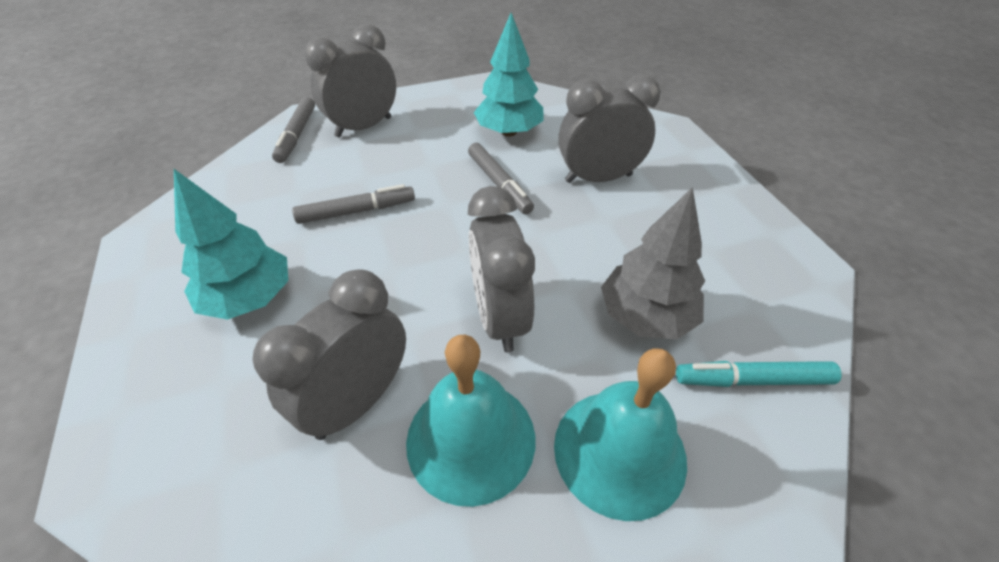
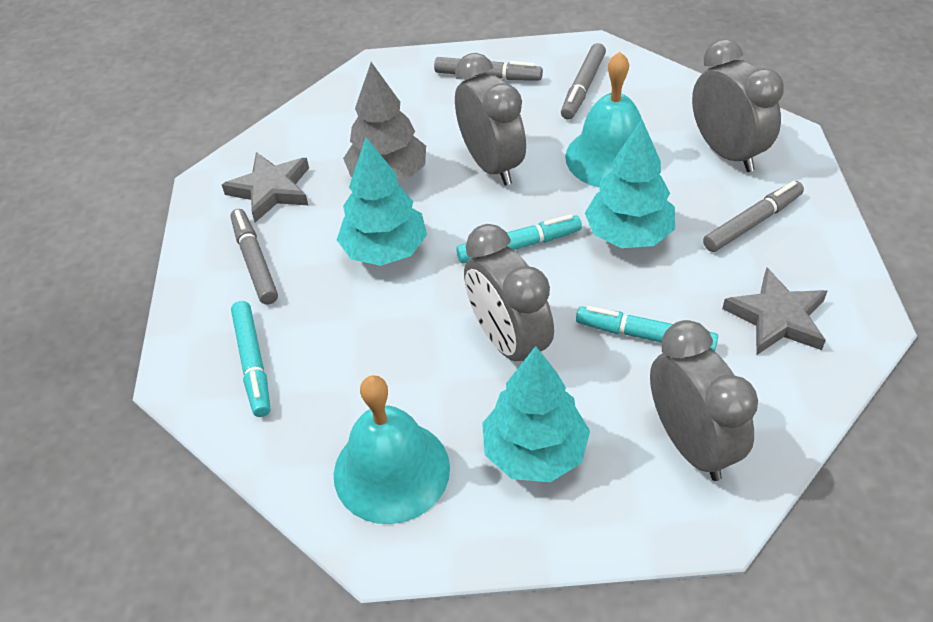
grey marker: 3 -> 4
grey star: 0 -> 2
turquoise marker: 1 -> 3
turquoise tree: 2 -> 3

